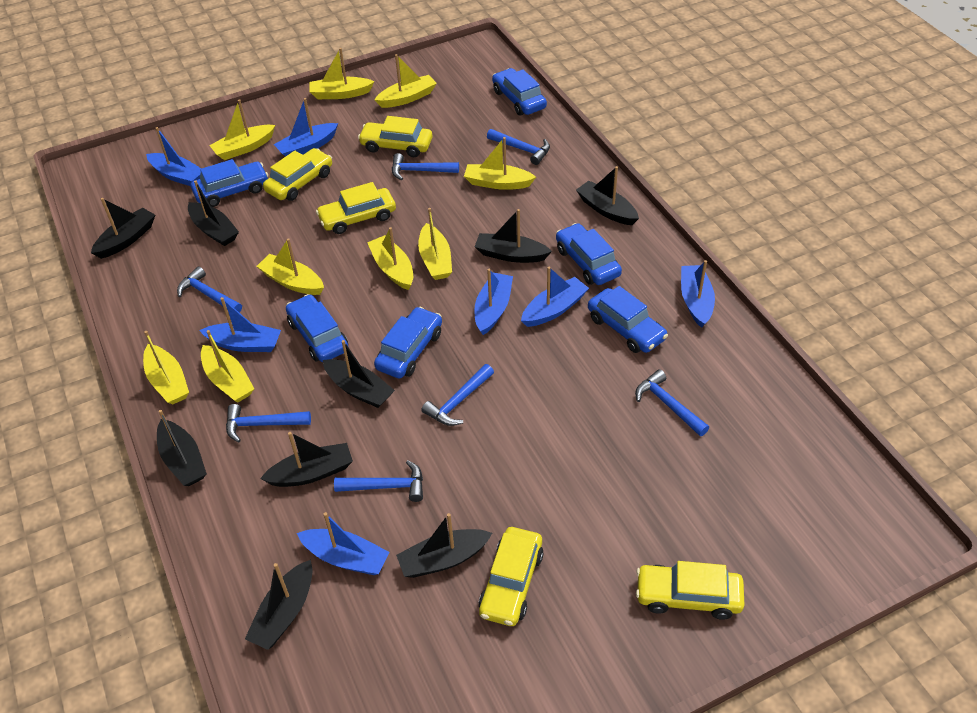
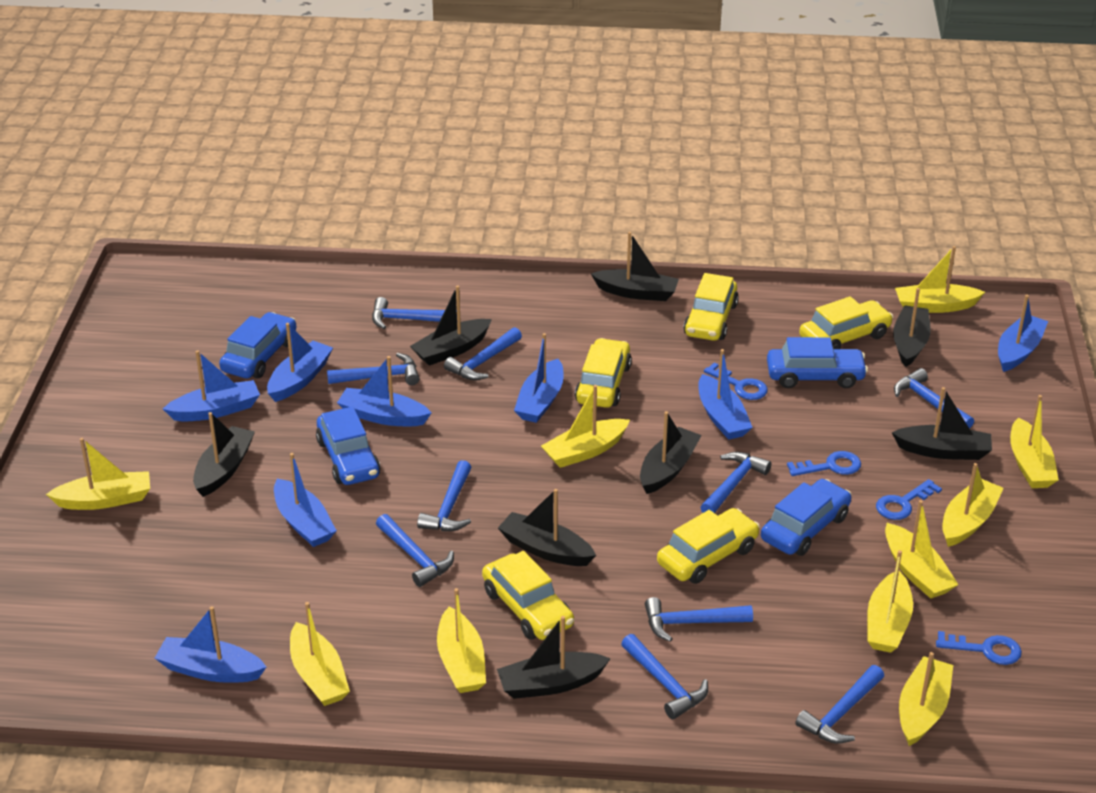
black boat: 9 -> 8
blue boat: 7 -> 8
blue car: 6 -> 4
blue hammer: 7 -> 10
blue key: 0 -> 4
yellow boat: 9 -> 10

